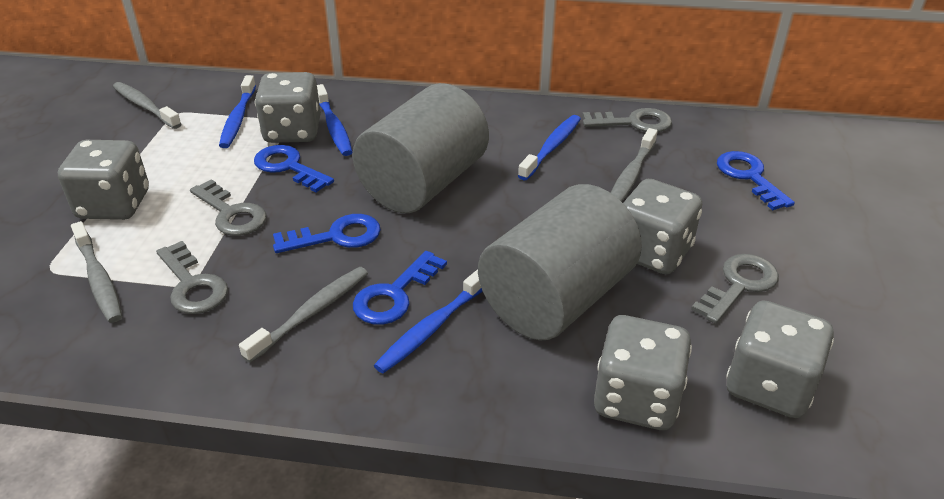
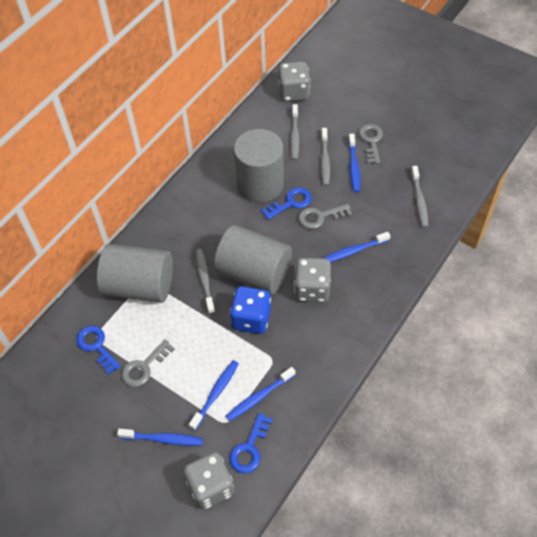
blue dice: 0 -> 1
blue key: 4 -> 3
blue toothbrush: 4 -> 5
grey cylinder: 2 -> 3
grey dice: 5 -> 3
grey key: 4 -> 3

